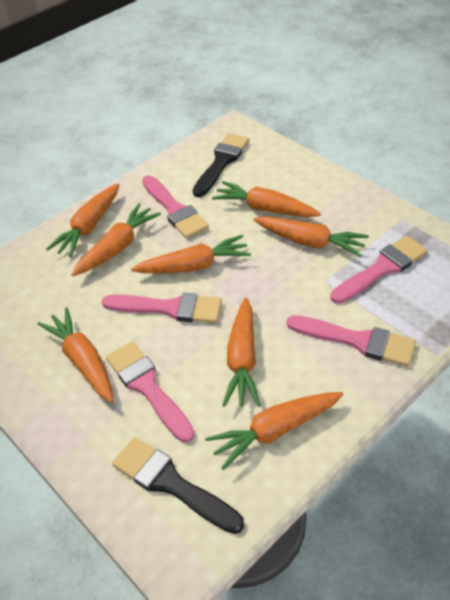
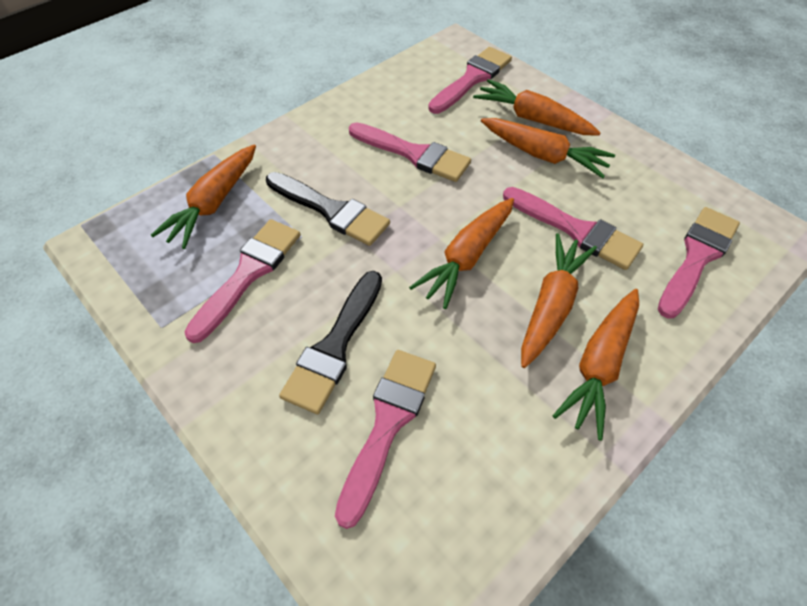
orange carrot: 8 -> 6
pink brush: 5 -> 6

